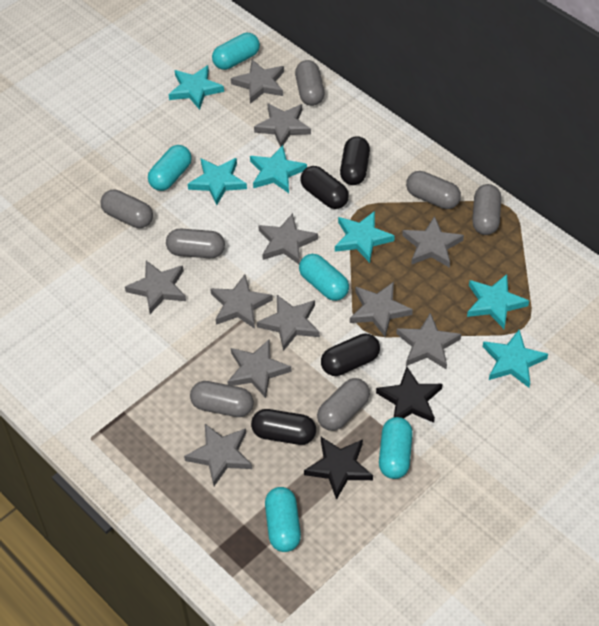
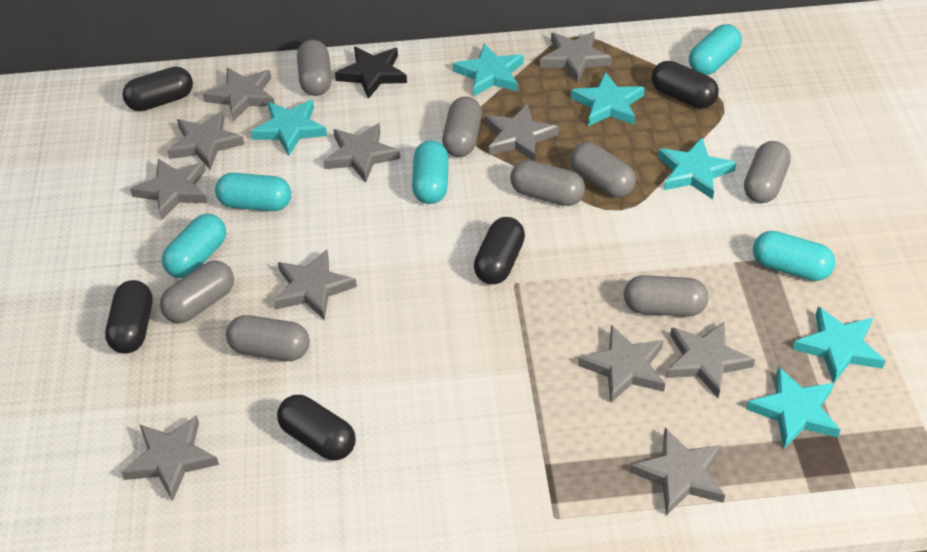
black capsule: 4 -> 5
black star: 2 -> 1
grey capsule: 7 -> 8

